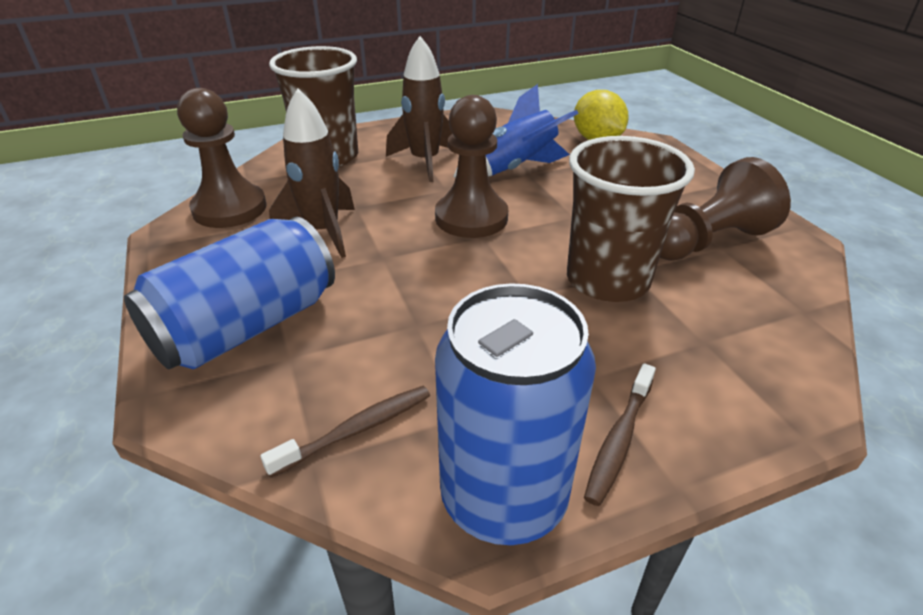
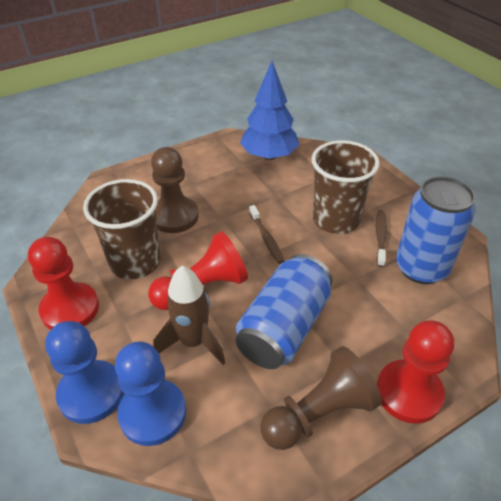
blue pawn: 0 -> 2
blue rocket: 1 -> 0
blue tree: 0 -> 1
brown pawn: 3 -> 2
brown rocket: 2 -> 1
red pawn: 0 -> 3
yellow lemon: 1 -> 0

